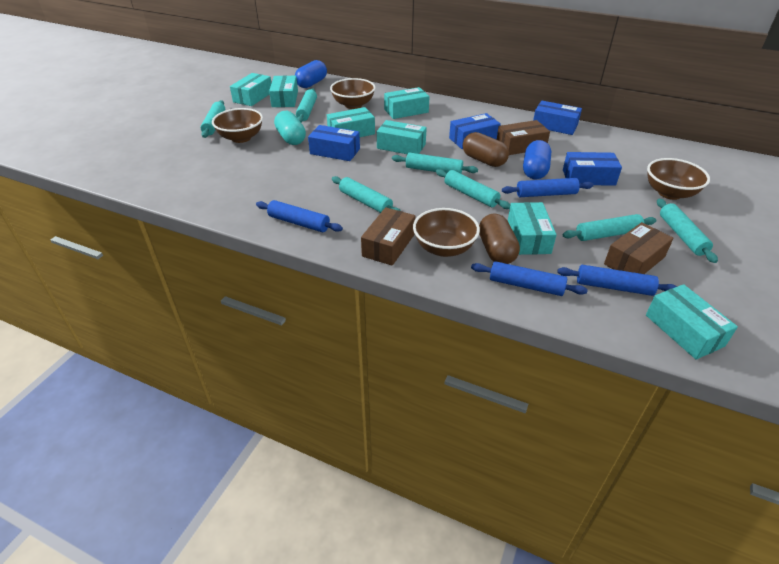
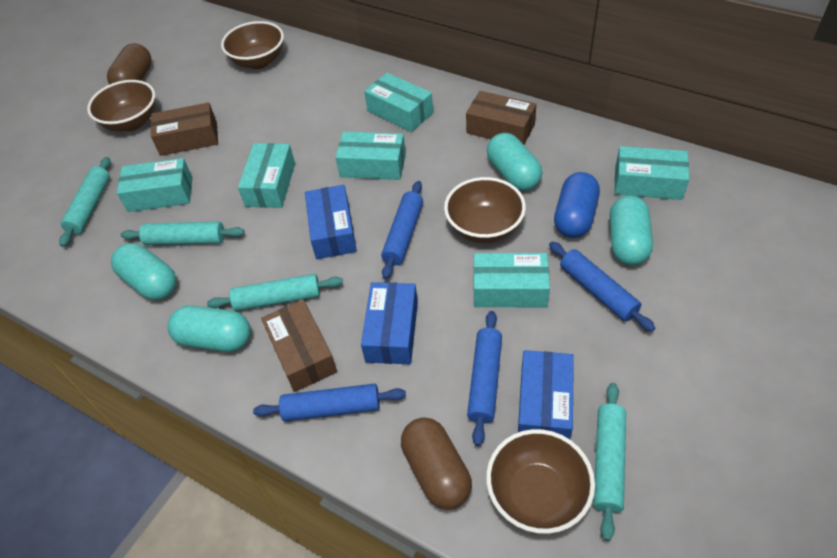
blue box: 4 -> 3
blue capsule: 2 -> 1
turquoise box: 7 -> 6
turquoise capsule: 1 -> 4
turquoise rolling pin: 7 -> 4

